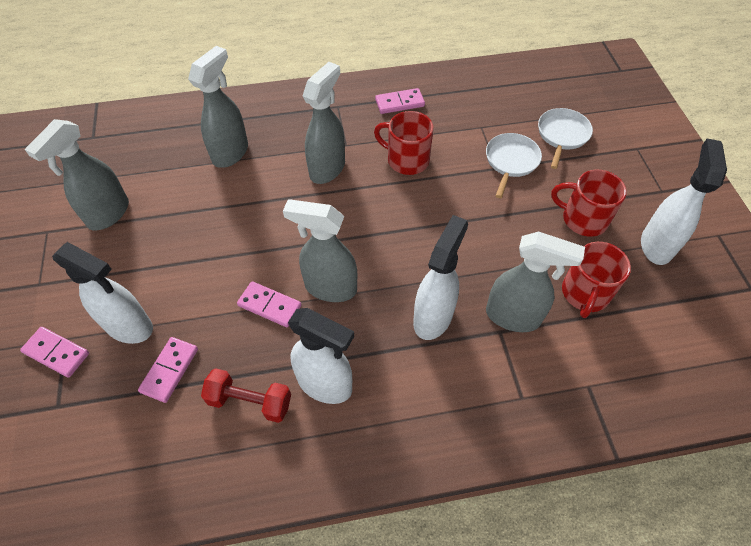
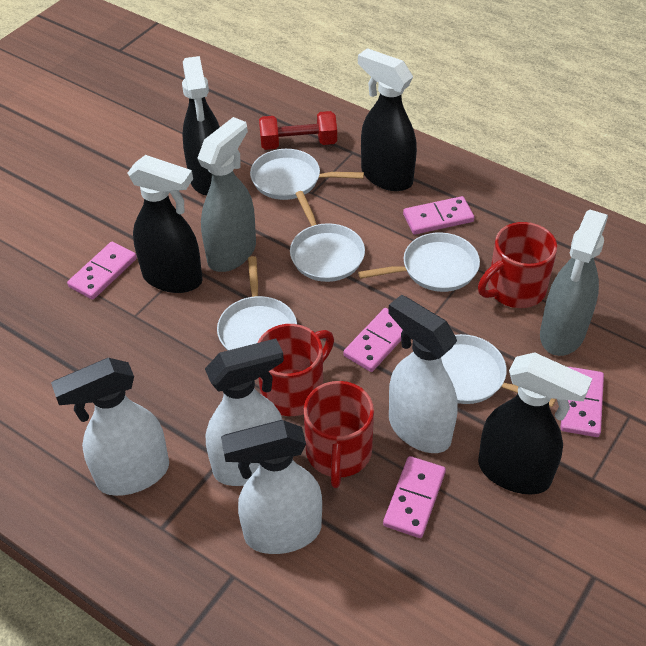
black spray bottle: 0 -> 4
grey spray bottle: 5 -> 2
pink domino: 4 -> 5
white pan: 2 -> 5

